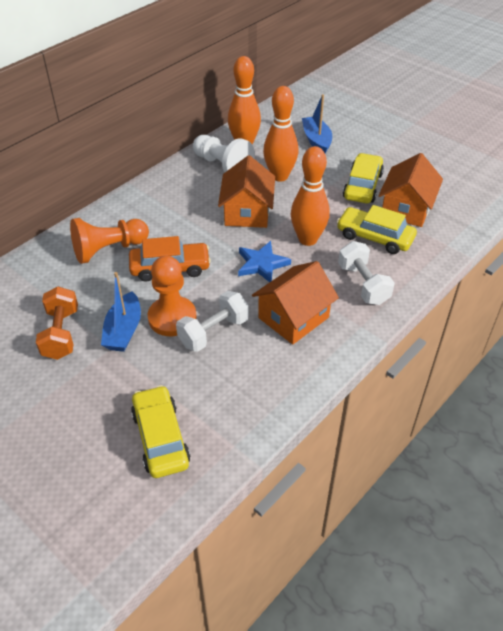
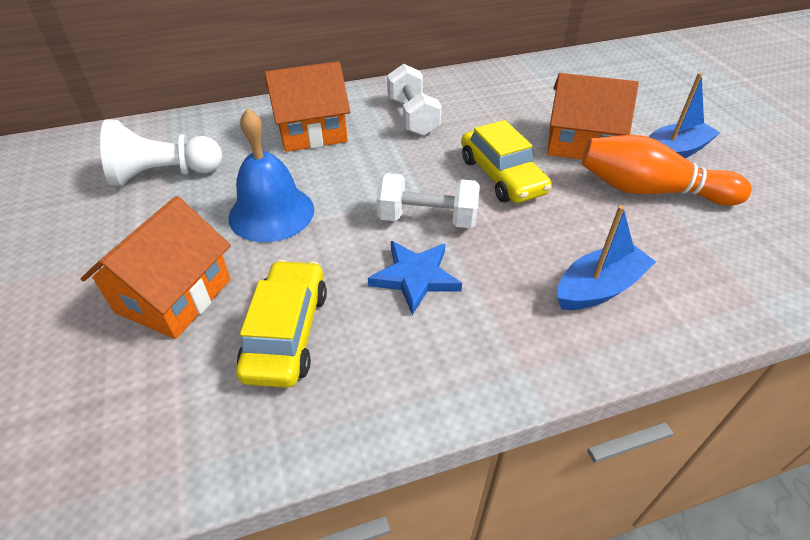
blue bell: 0 -> 1
orange bowling pin: 3 -> 1
orange car: 1 -> 0
orange dumbbell: 1 -> 0
orange pawn: 2 -> 0
yellow car: 3 -> 2

